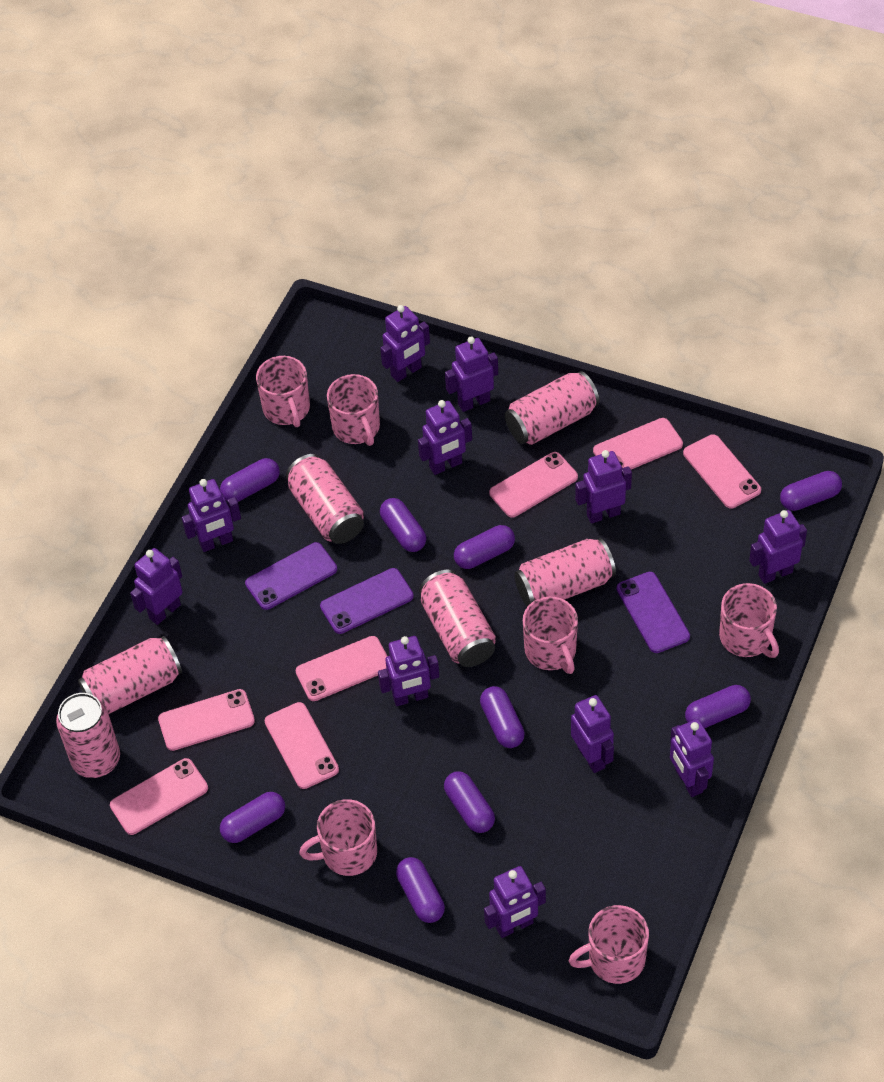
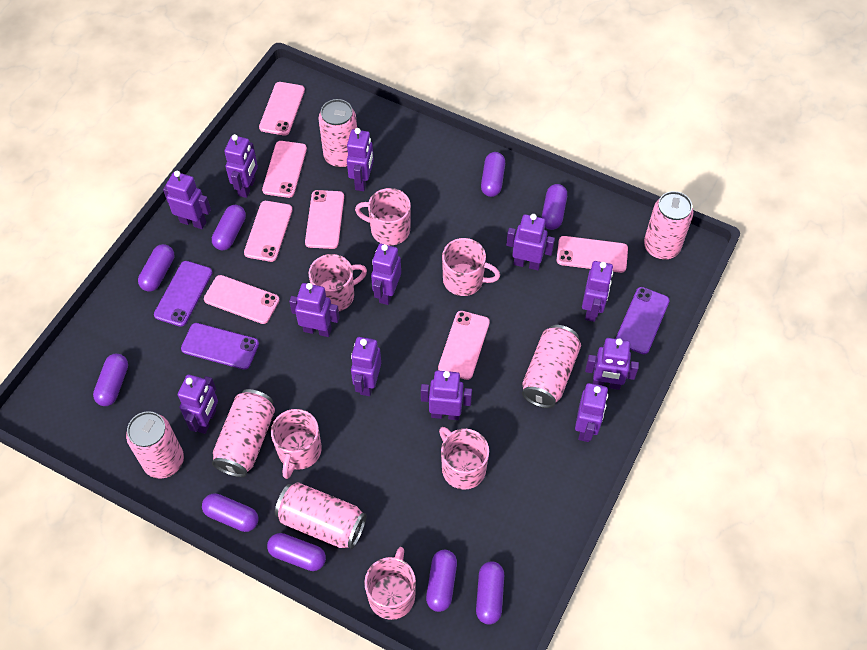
purple robot: 11 -> 12

